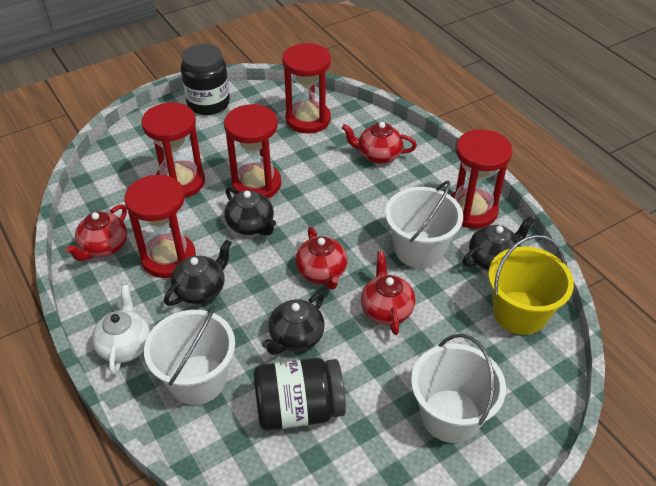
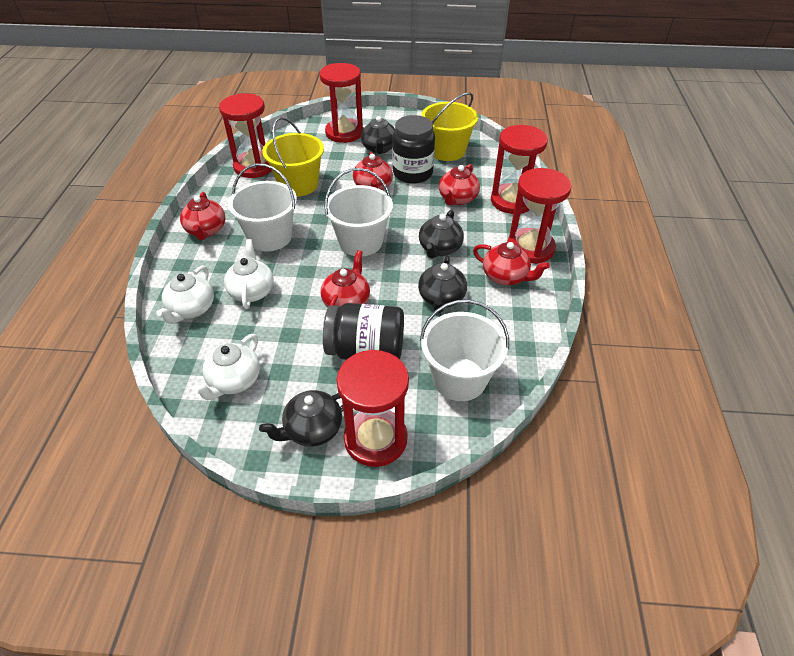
red teapot: 4 -> 5
white teapot: 1 -> 3
yellow bucket: 1 -> 2

